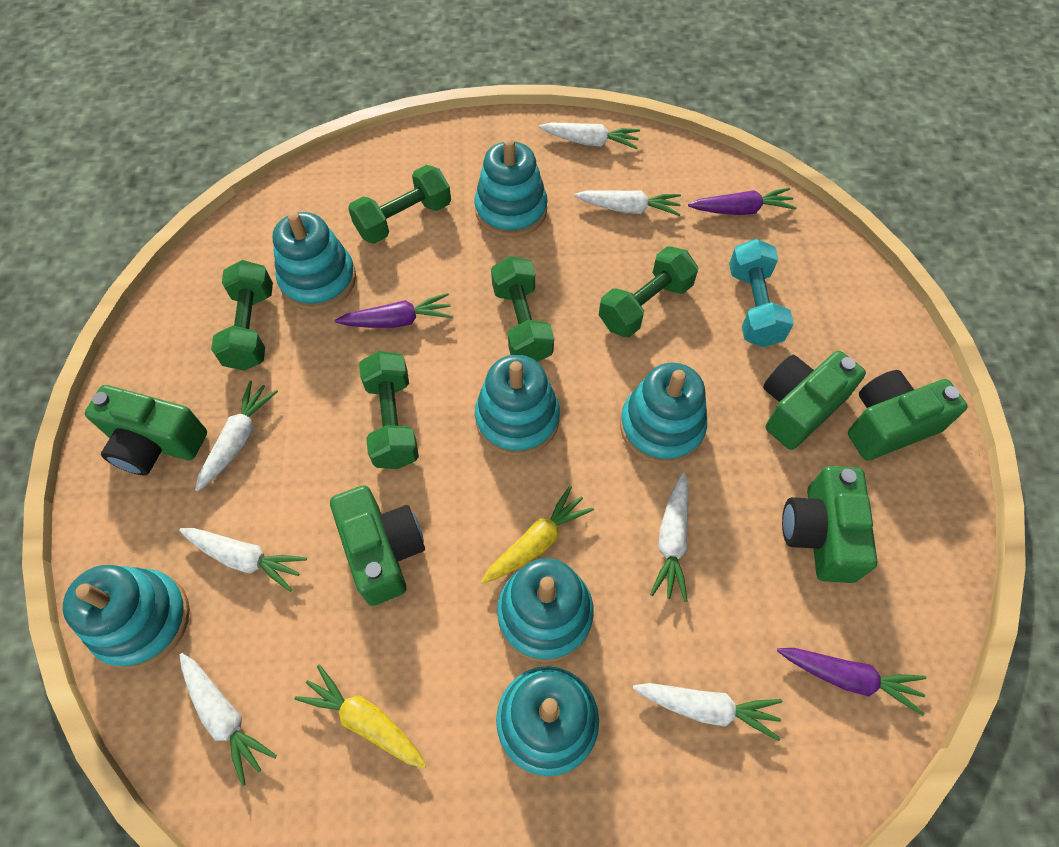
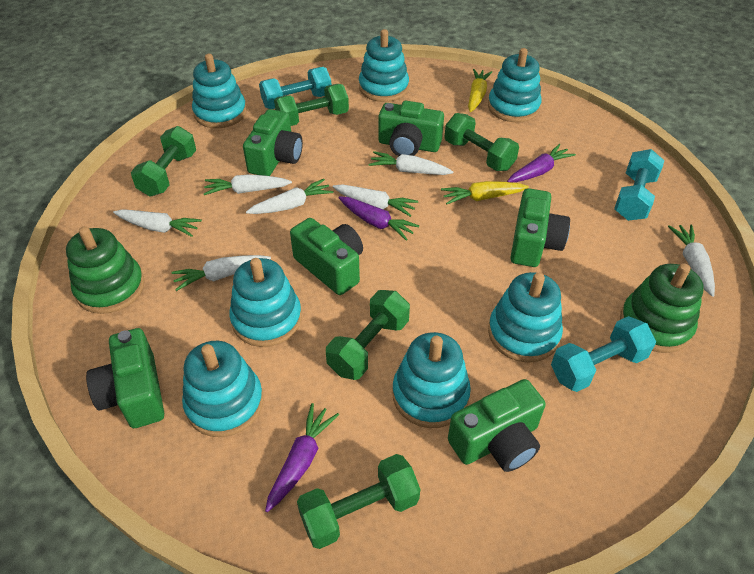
green camera: 5 -> 6
green stacking toy: 0 -> 2
turquoise dumbbell: 1 -> 3

